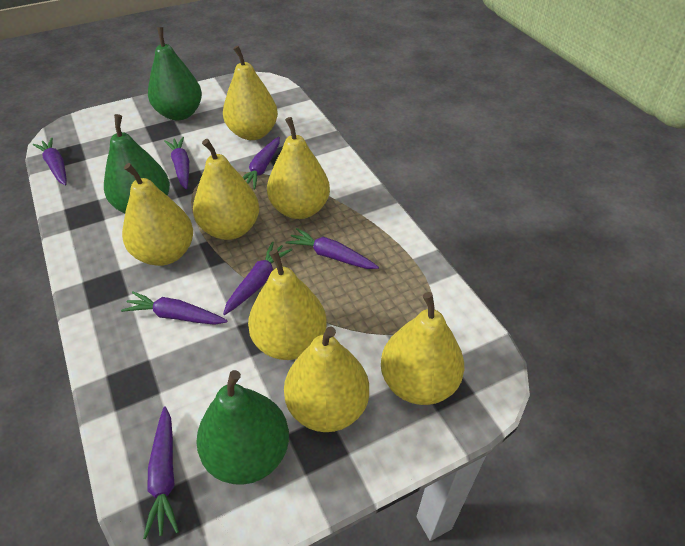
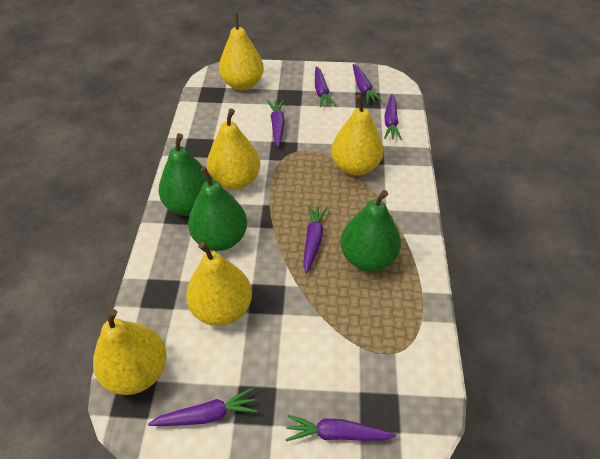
yellow pear: 7 -> 5

